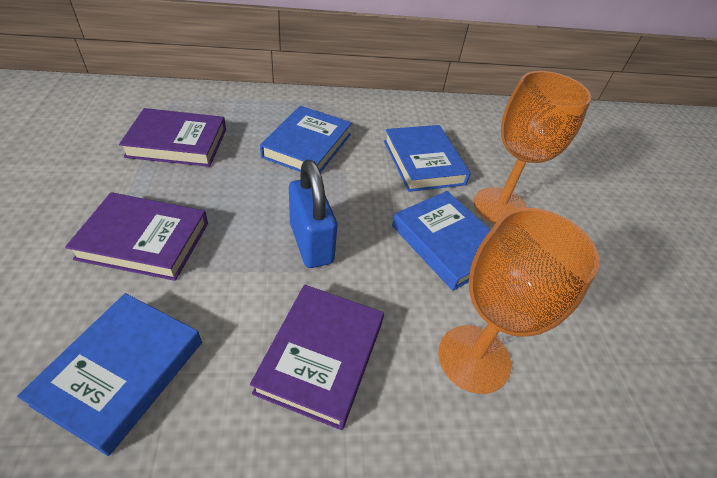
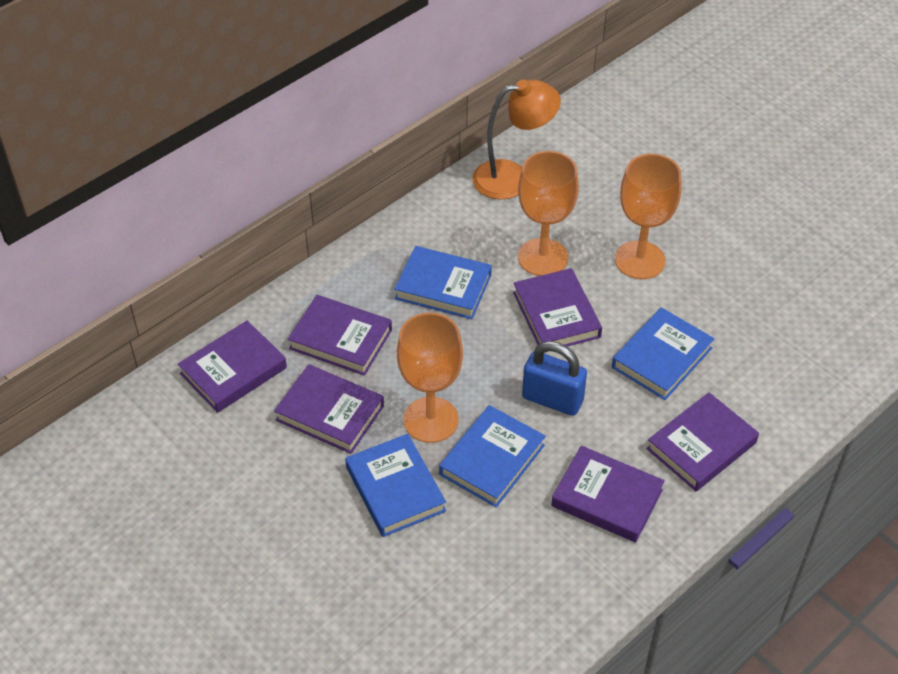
orange goblet: 2 -> 3
orange lamp: 0 -> 1
purple book: 3 -> 6

